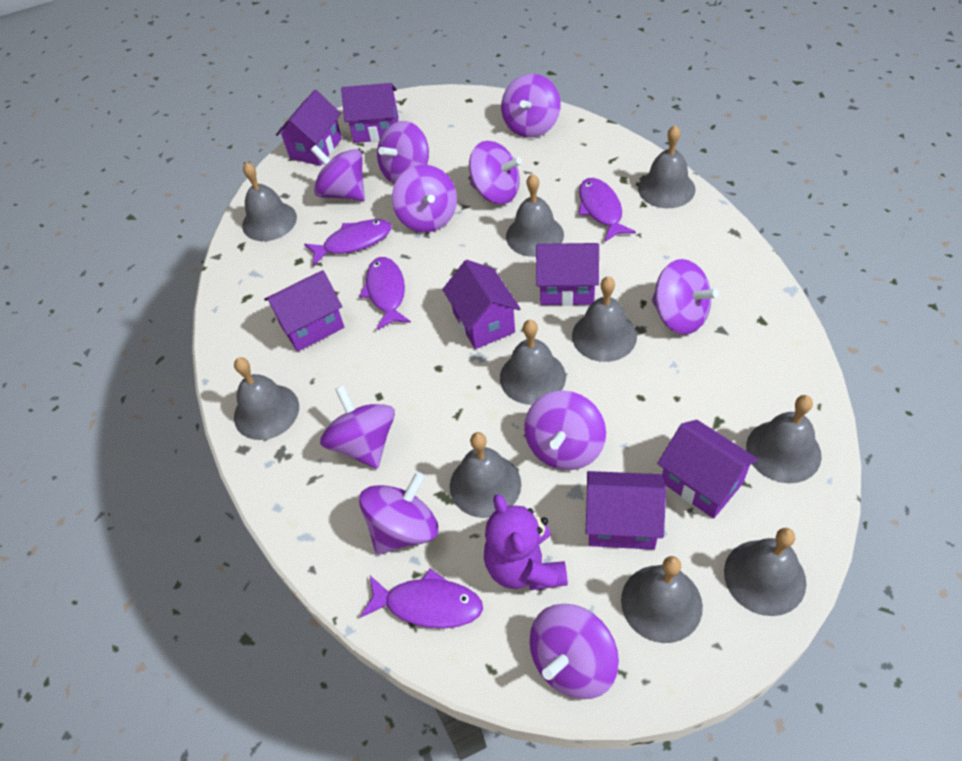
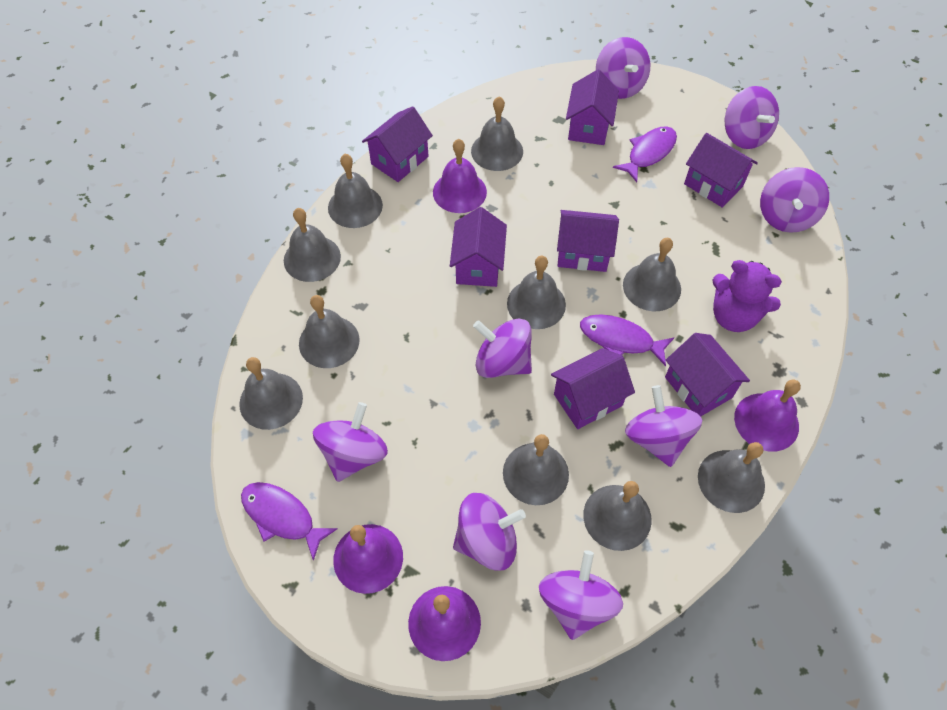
purple bell: 0 -> 4
purple fish: 4 -> 3
purple spinning top: 10 -> 8

